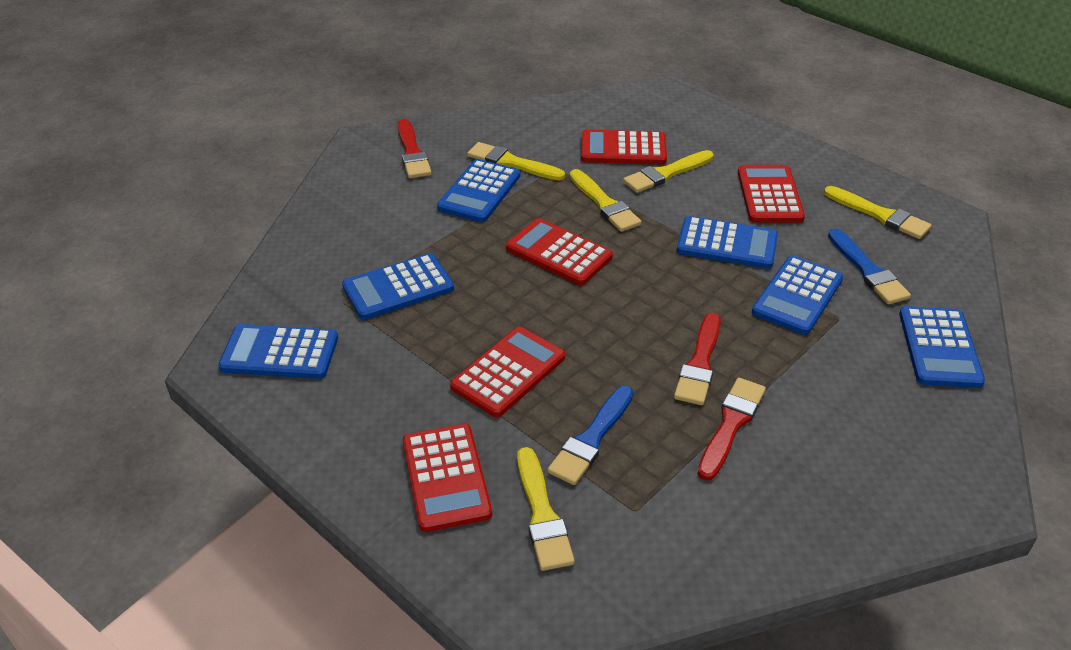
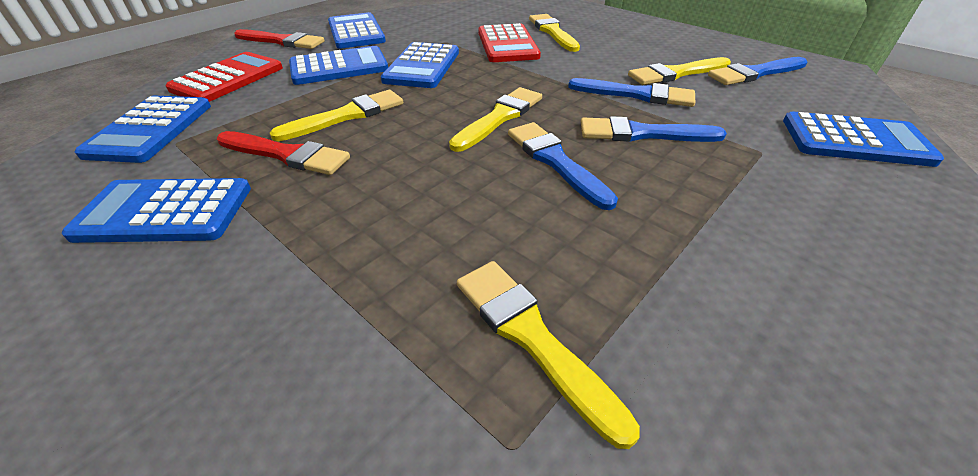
blue brush: 2 -> 4
red brush: 3 -> 2
red calculator: 5 -> 2

